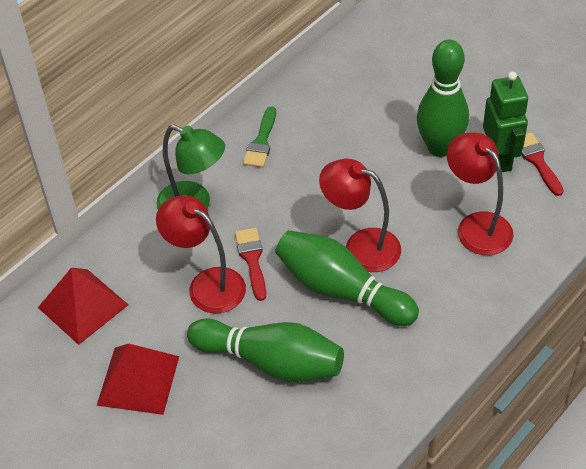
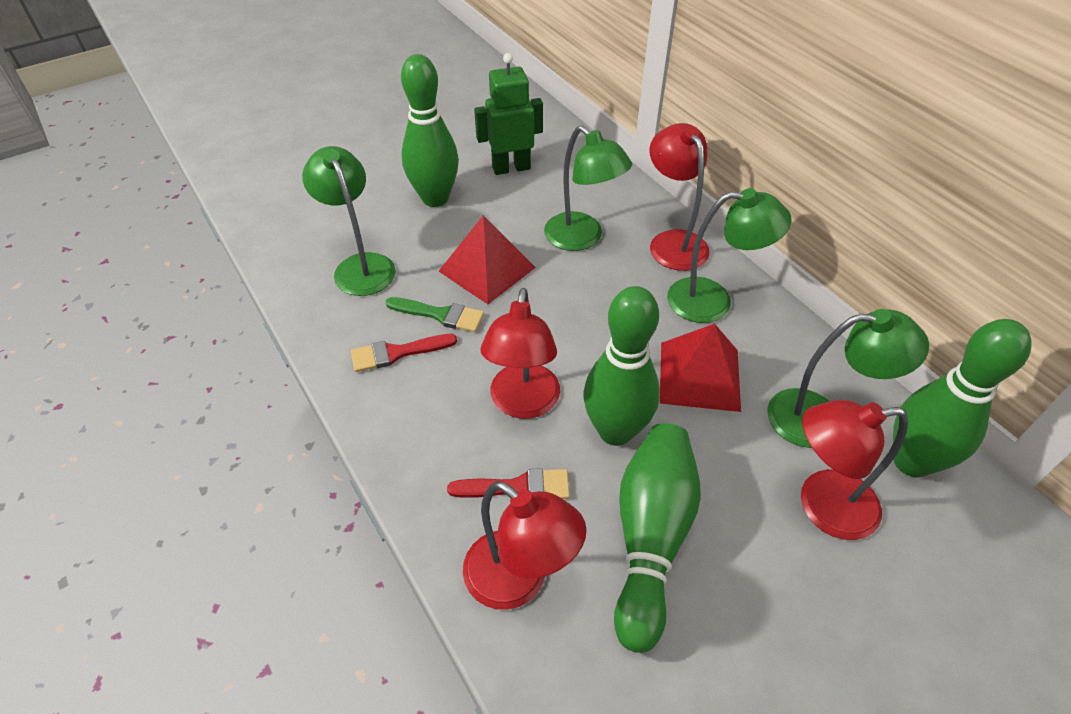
green bowling pin: 3 -> 4
green lamp: 1 -> 4
red lamp: 3 -> 4

